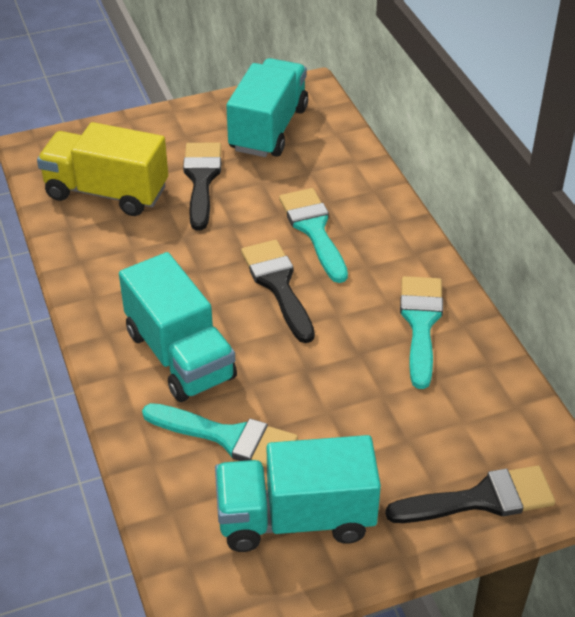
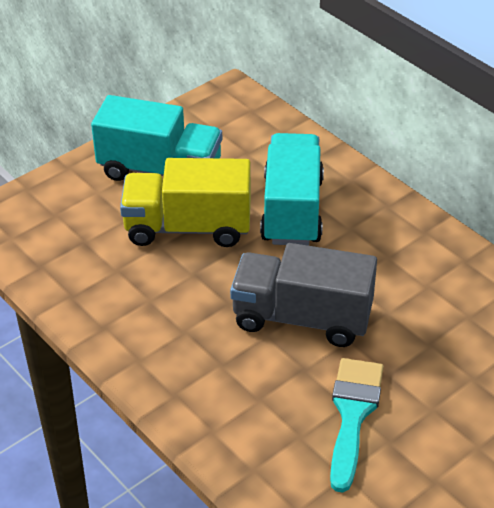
black brush: 3 -> 0
grey truck: 0 -> 1
turquoise brush: 3 -> 1
turquoise truck: 3 -> 2

